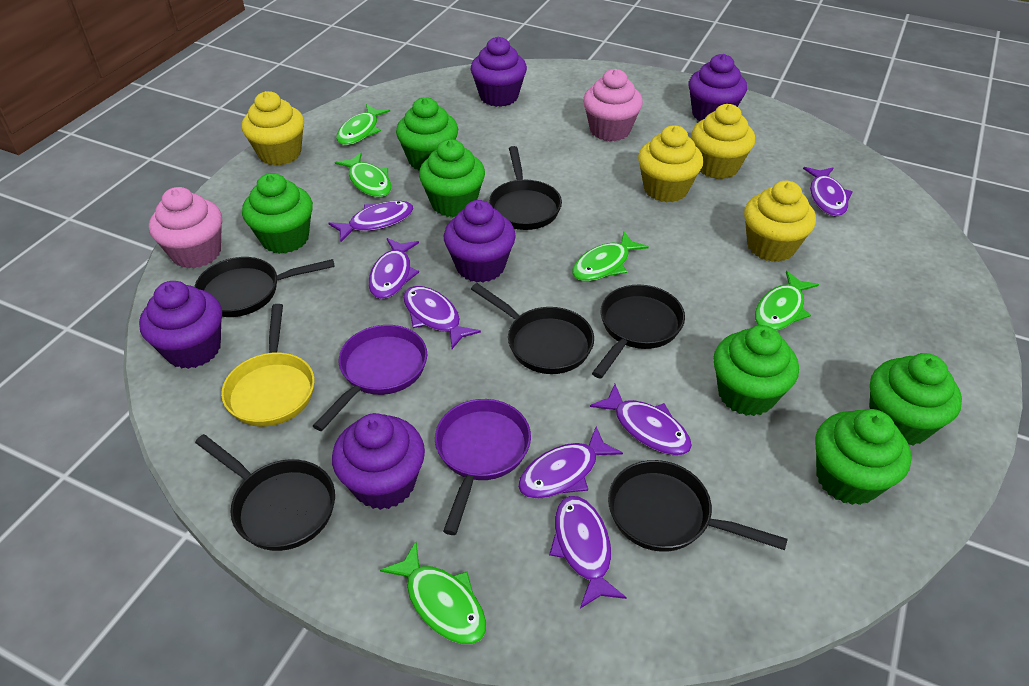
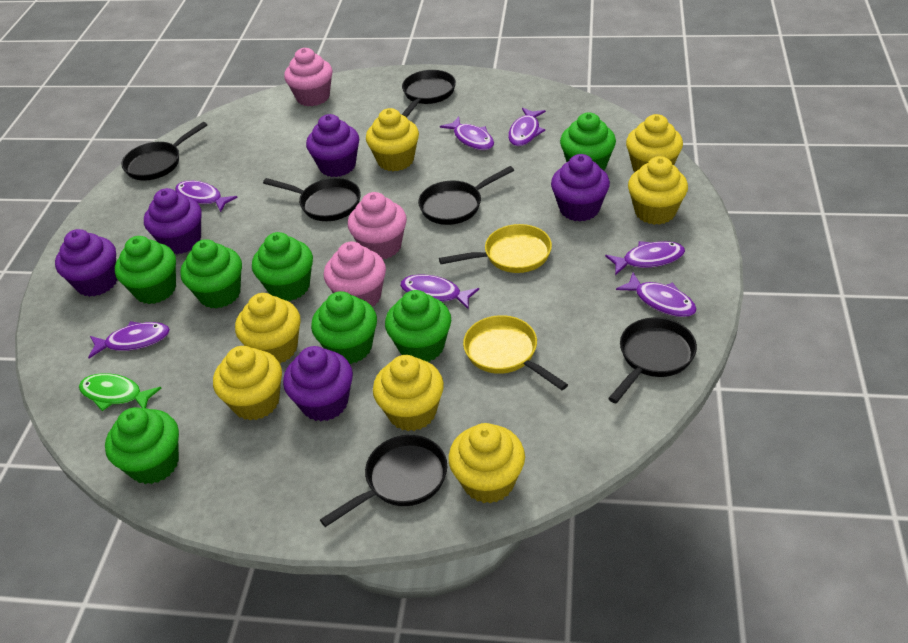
green cupcake: 6 -> 7
green fish: 5 -> 1
pink cupcake: 2 -> 3
purple pan: 2 -> 0
yellow cupcake: 4 -> 7
yellow pan: 1 -> 2

